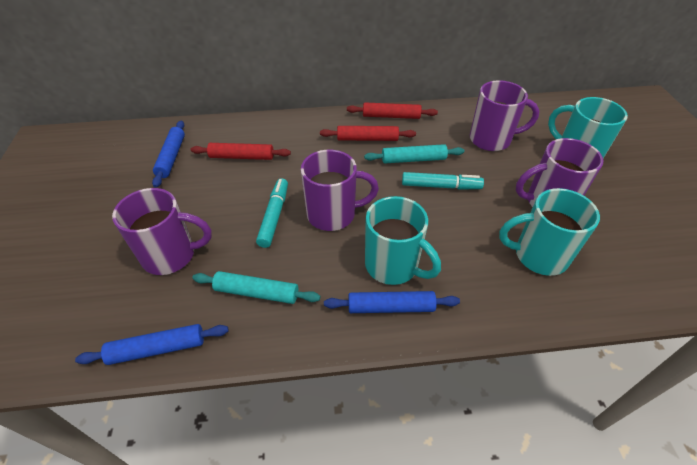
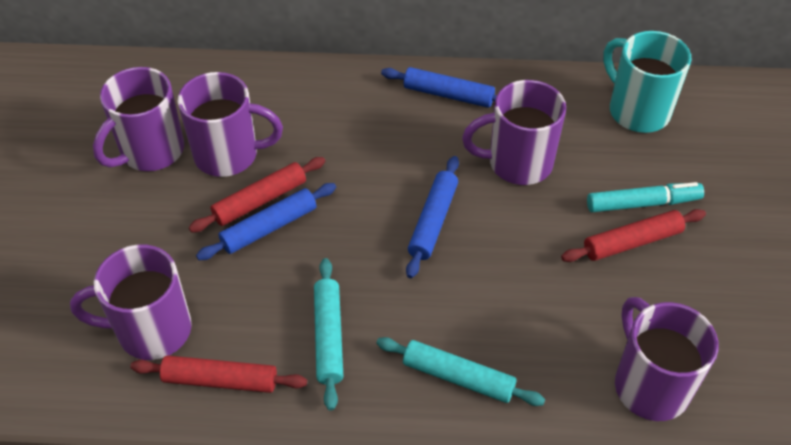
purple mug: 4 -> 5
turquoise marker: 2 -> 1
turquoise mug: 3 -> 1

